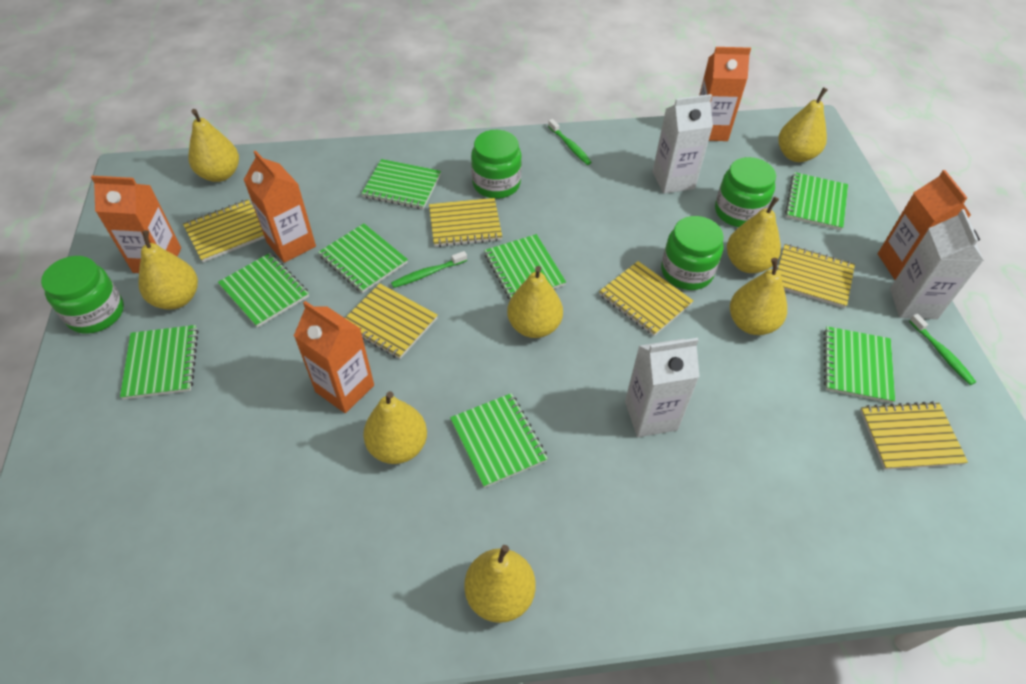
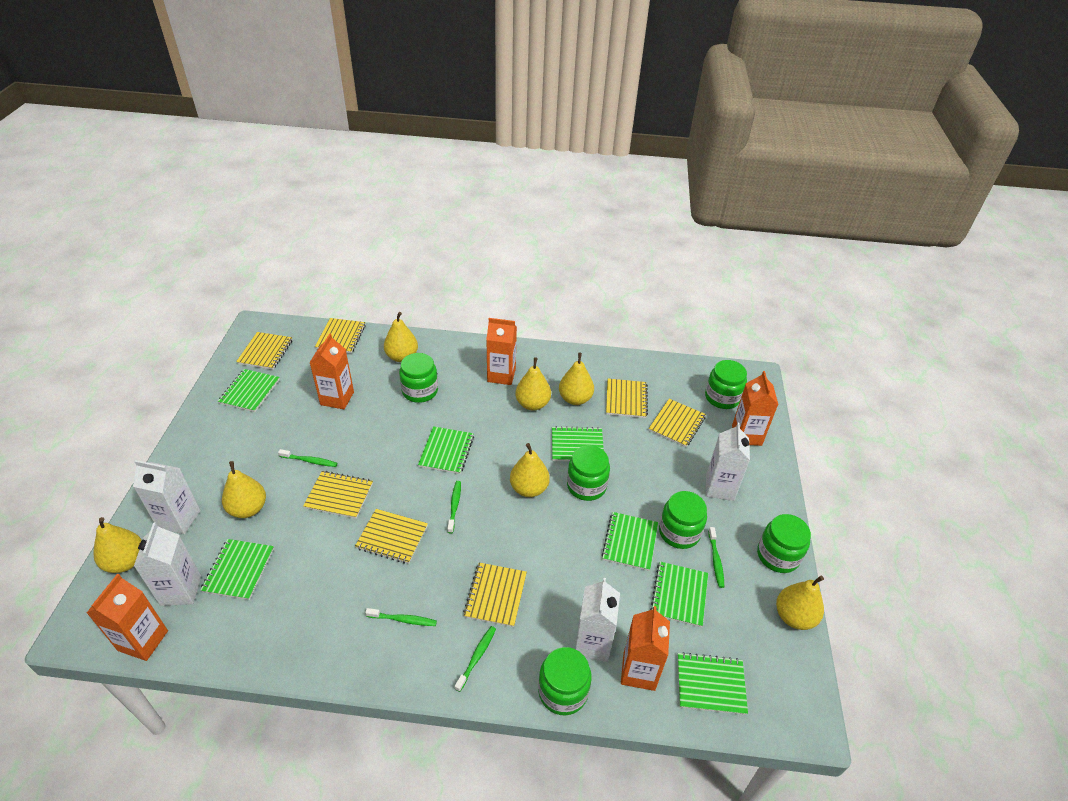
green jar: 4 -> 6
green notebook: 8 -> 7
green toothbrush: 3 -> 5
white carton: 3 -> 4
yellow notebook: 6 -> 7
yellow pear: 8 -> 7

